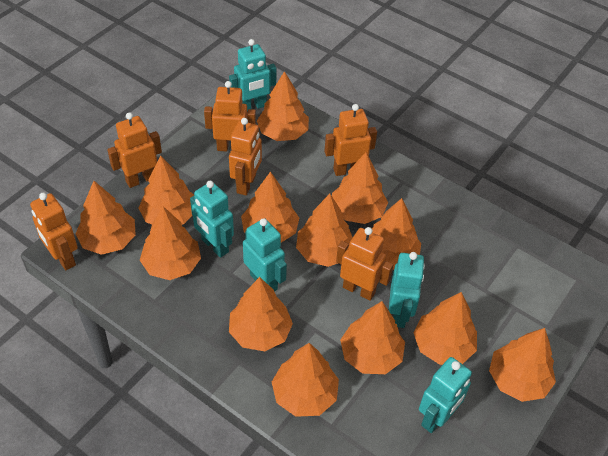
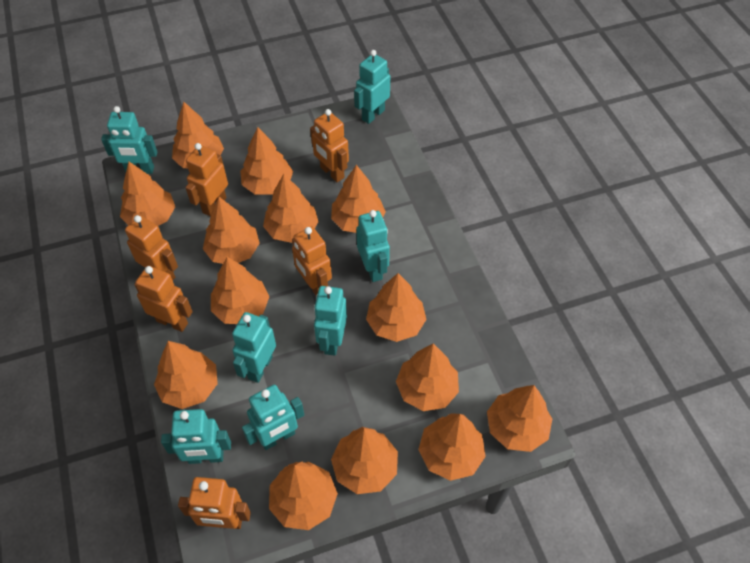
orange tree: 13 -> 14
turquoise robot: 5 -> 7

